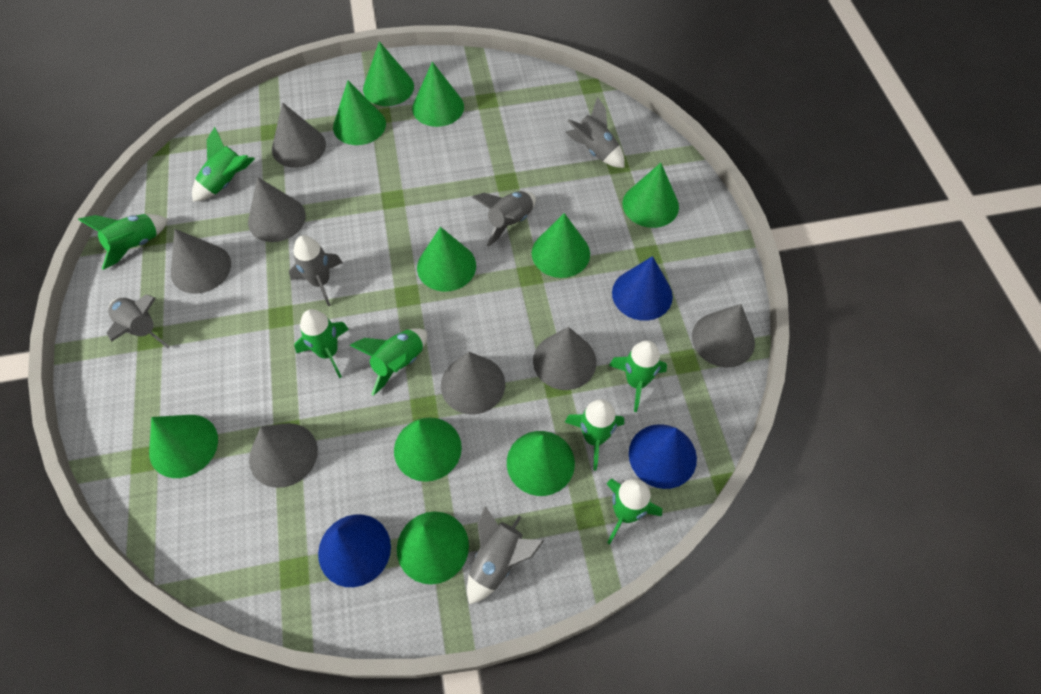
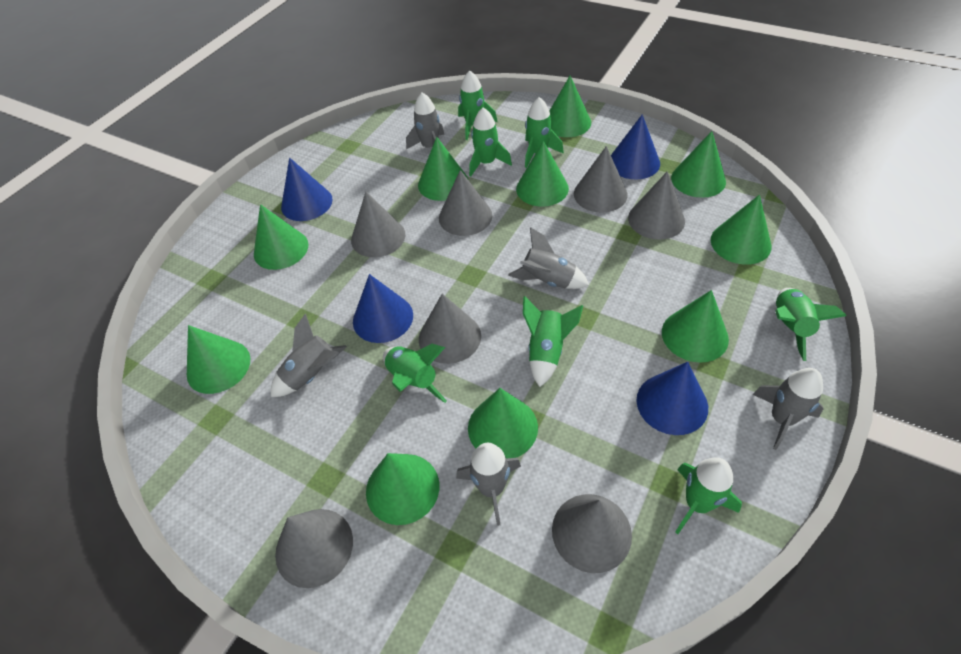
blue cone: 3 -> 4

